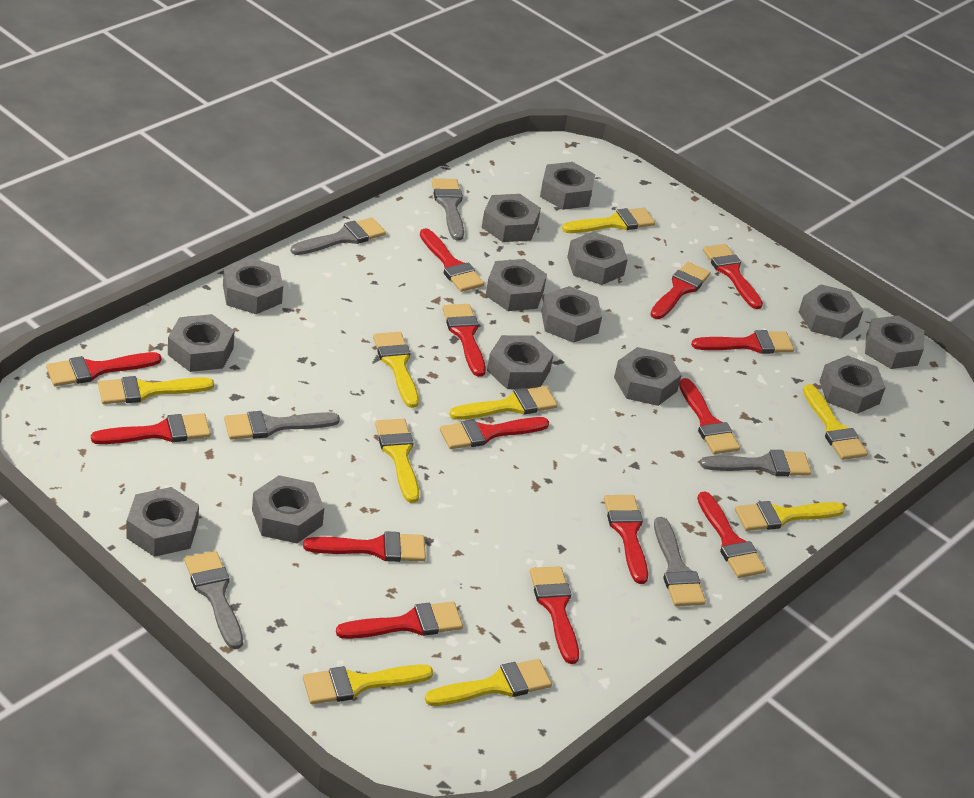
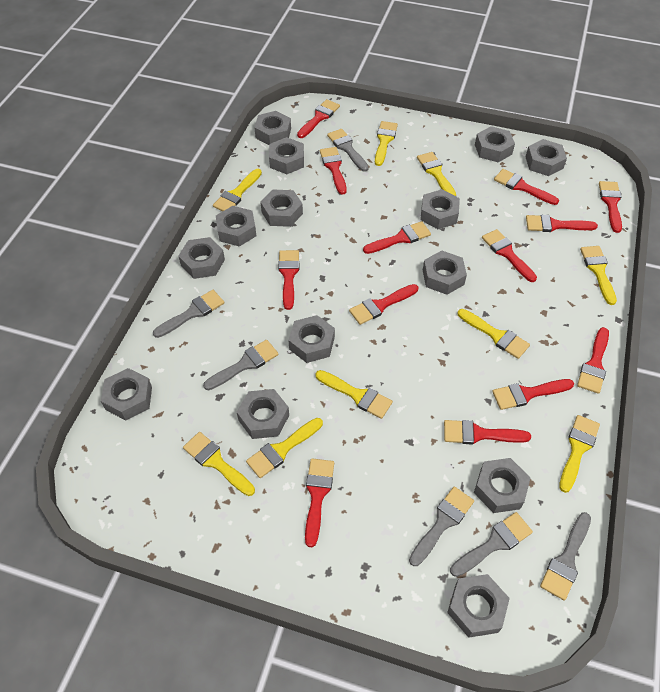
red brush: 14 -> 13

